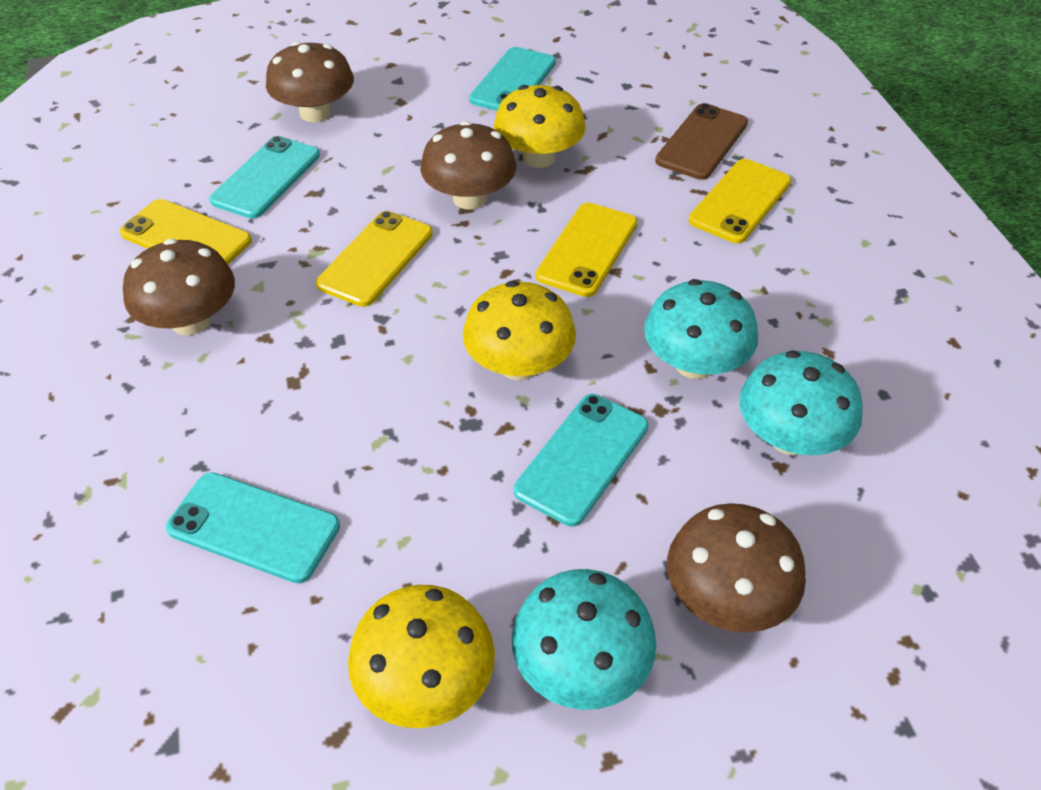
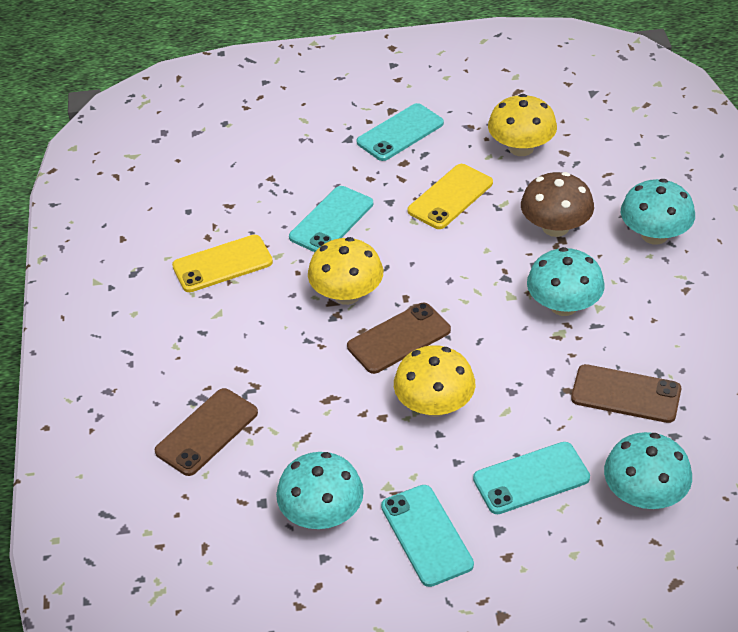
brown mushroom: 4 -> 1
brown phone: 1 -> 3
turquoise mushroom: 3 -> 4
yellow phone: 4 -> 2

